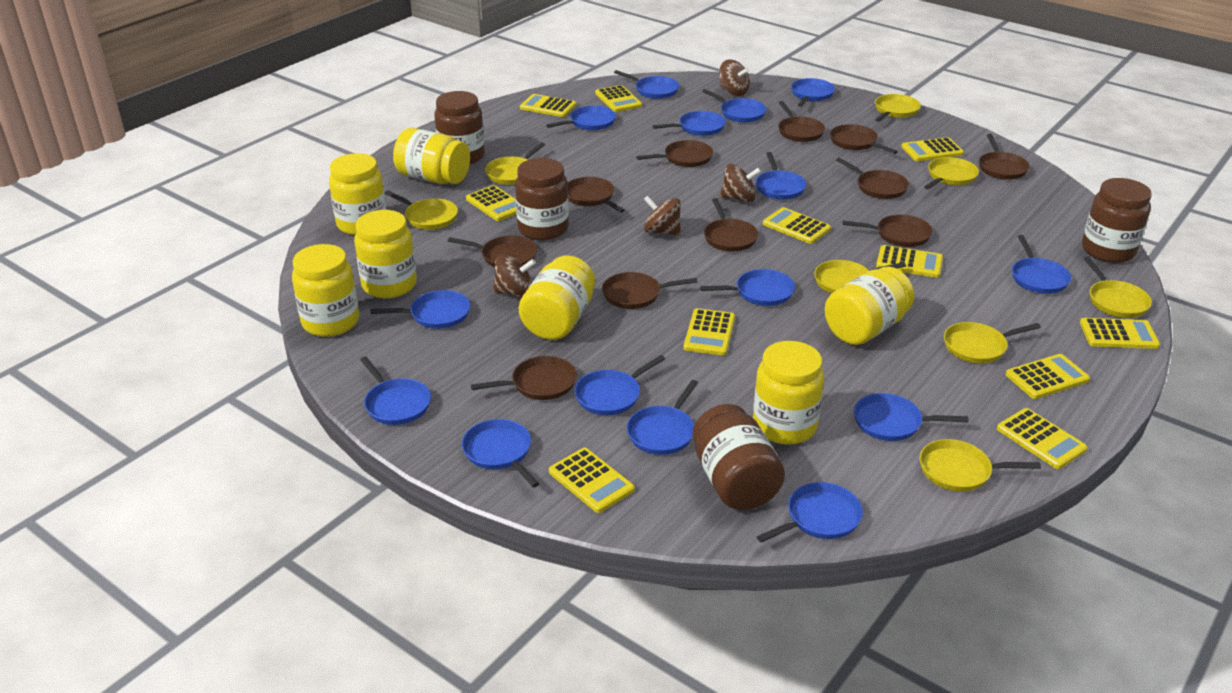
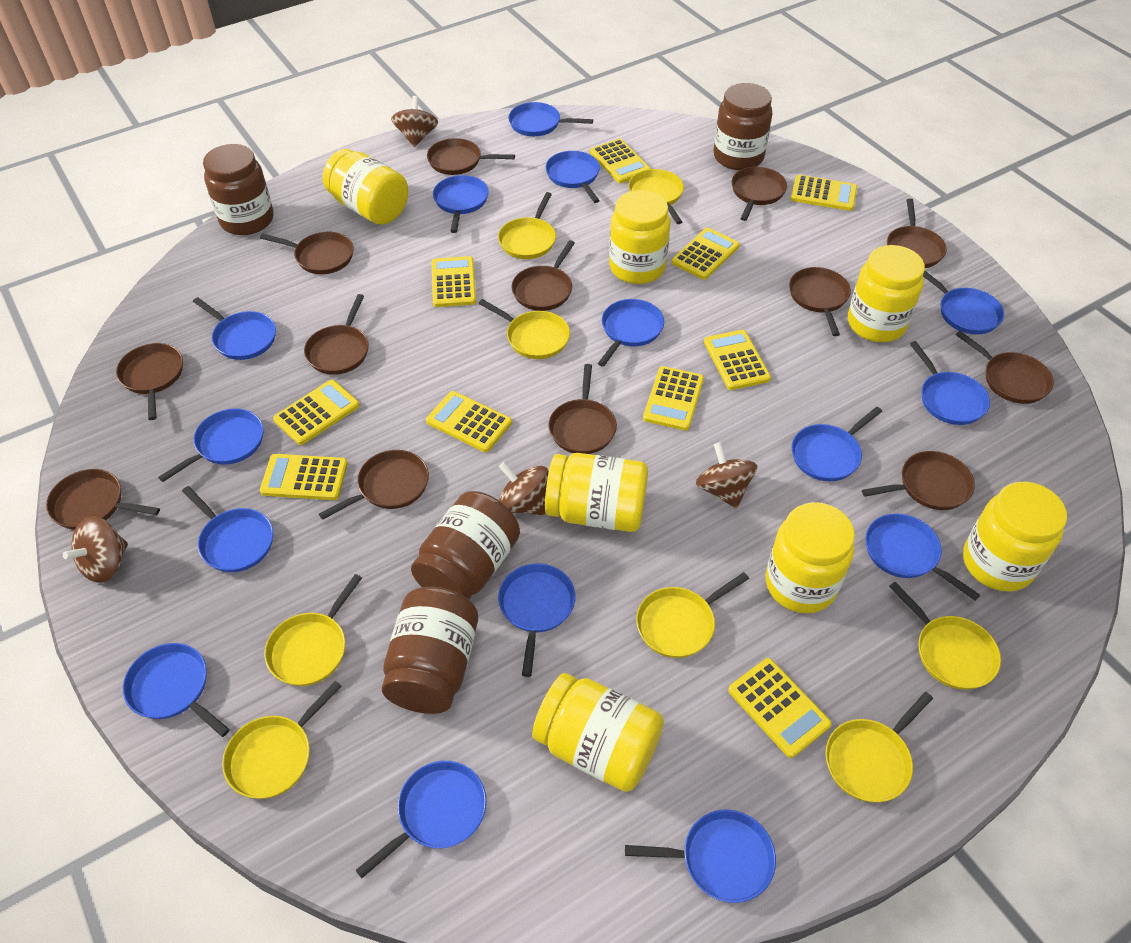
brown pan: 11 -> 13
yellow calculator: 11 -> 10

